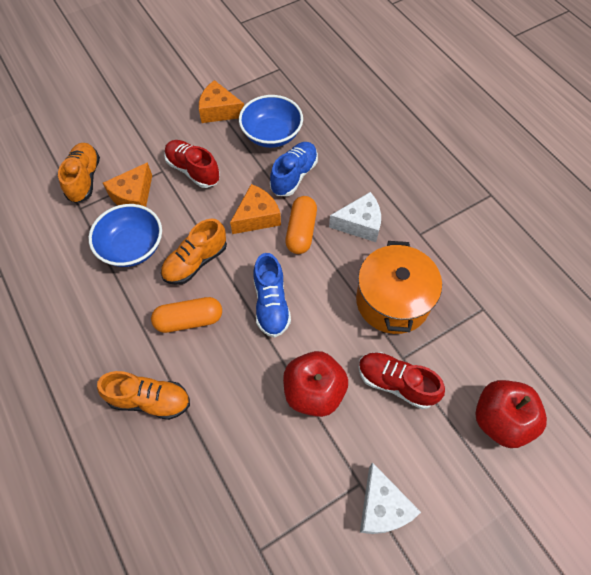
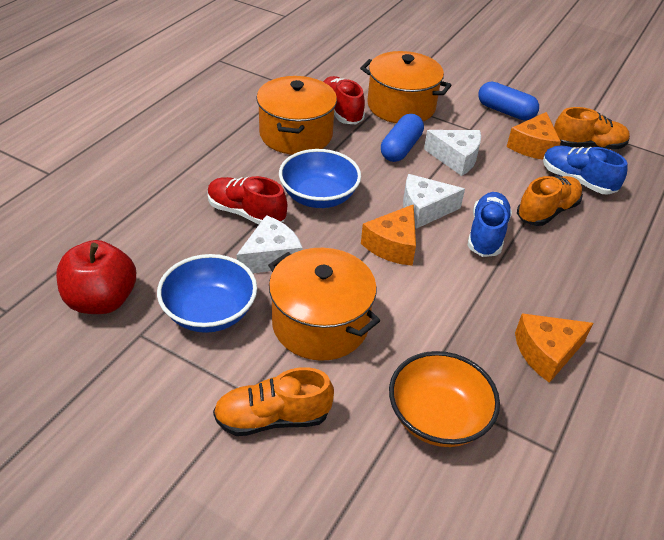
blue capsule: 0 -> 2
orange bowl: 0 -> 1
orange capsule: 2 -> 0
orange pot: 1 -> 3
red apple: 2 -> 1
white cheese: 2 -> 3

